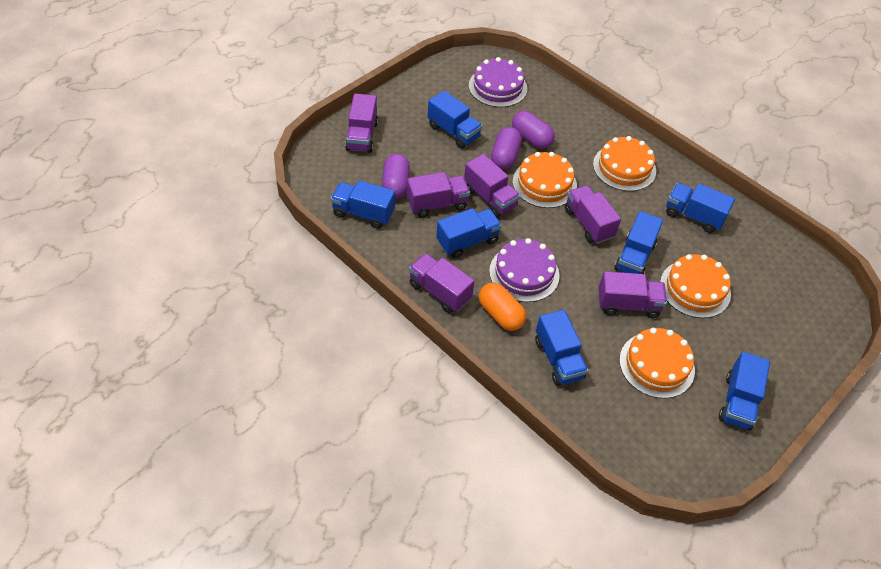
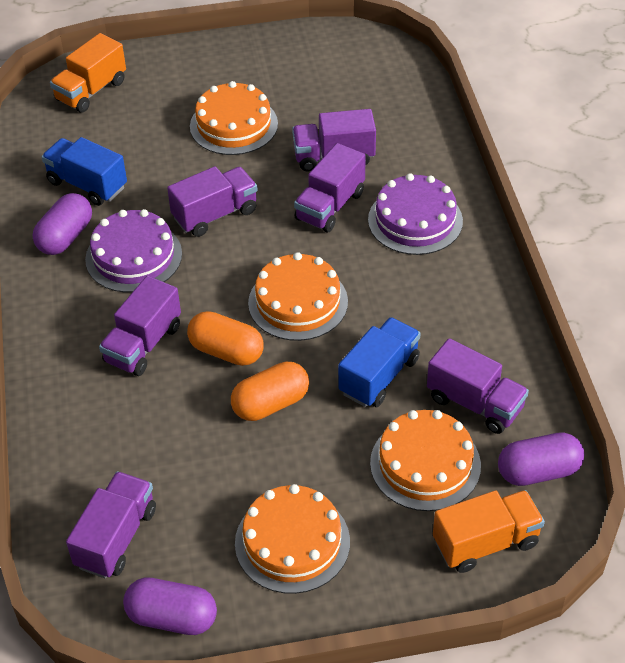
blue truck: 7 -> 2
orange capsule: 1 -> 2
orange truck: 0 -> 2

